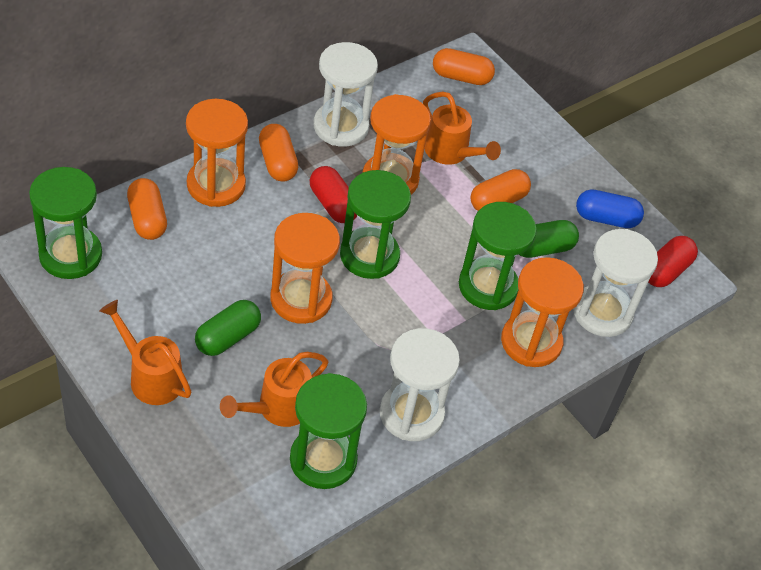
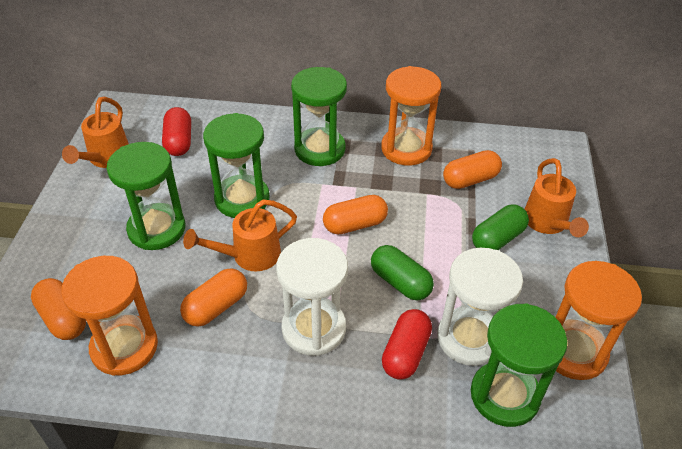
blue capsule: 1 -> 0
orange hourglass: 4 -> 3
white hourglass: 3 -> 2

